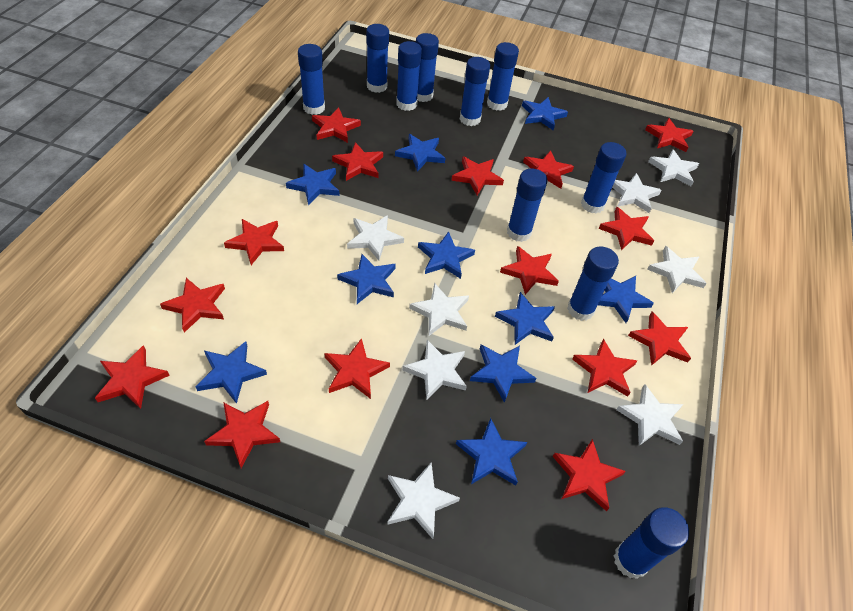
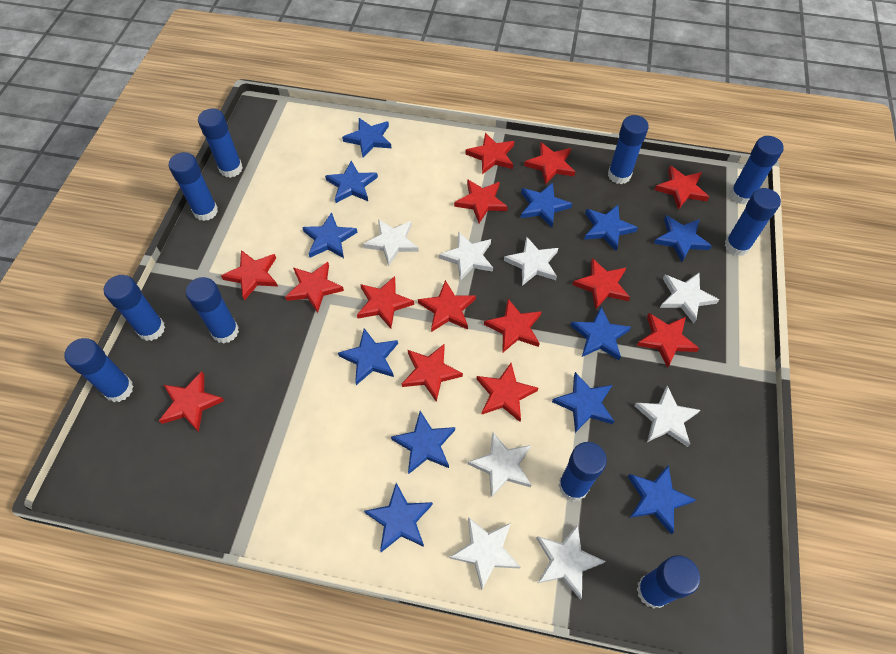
blue star: 10 -> 12
red star: 15 -> 14

